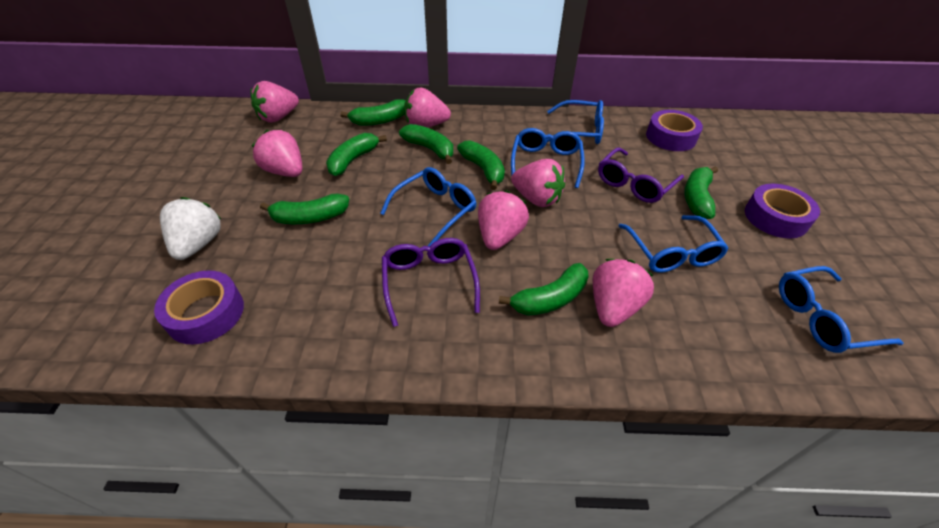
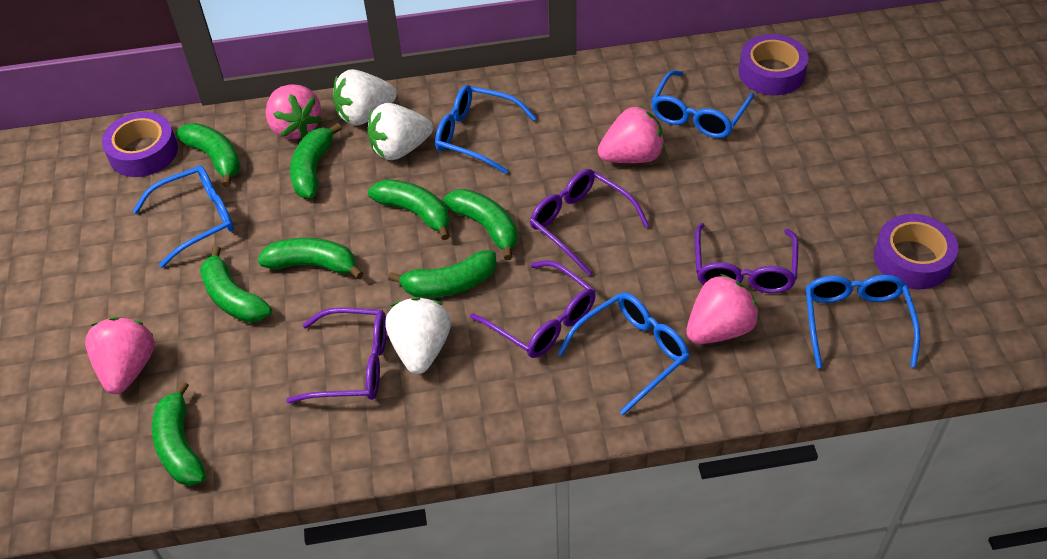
green banana: 7 -> 8
pink strawberry: 6 -> 4
purple glasses: 2 -> 4
white strawberry: 1 -> 3

